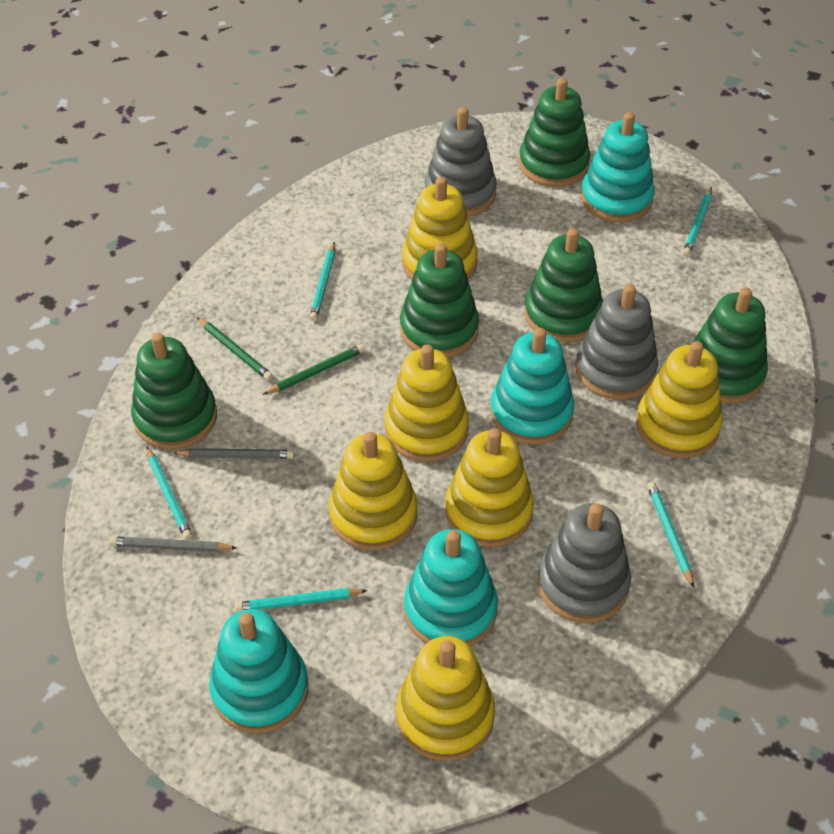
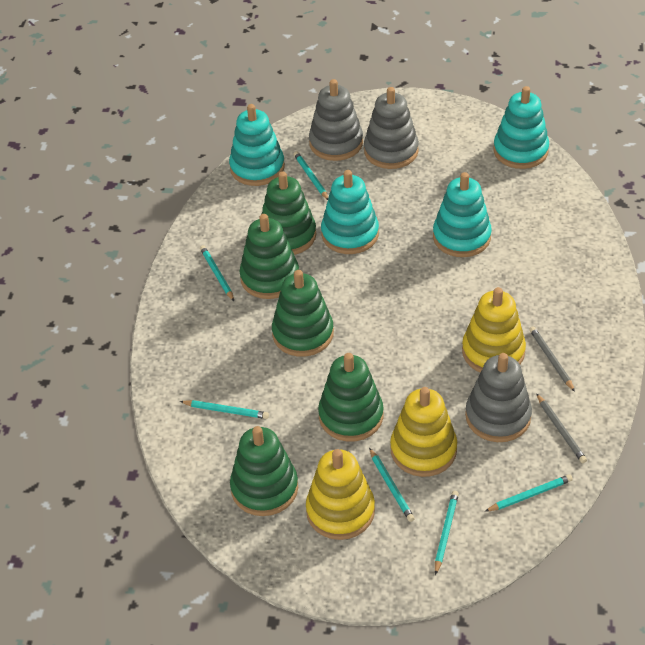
green pencil: 2 -> 0
turquoise pencil: 5 -> 6
yellow stacking toy: 6 -> 3

